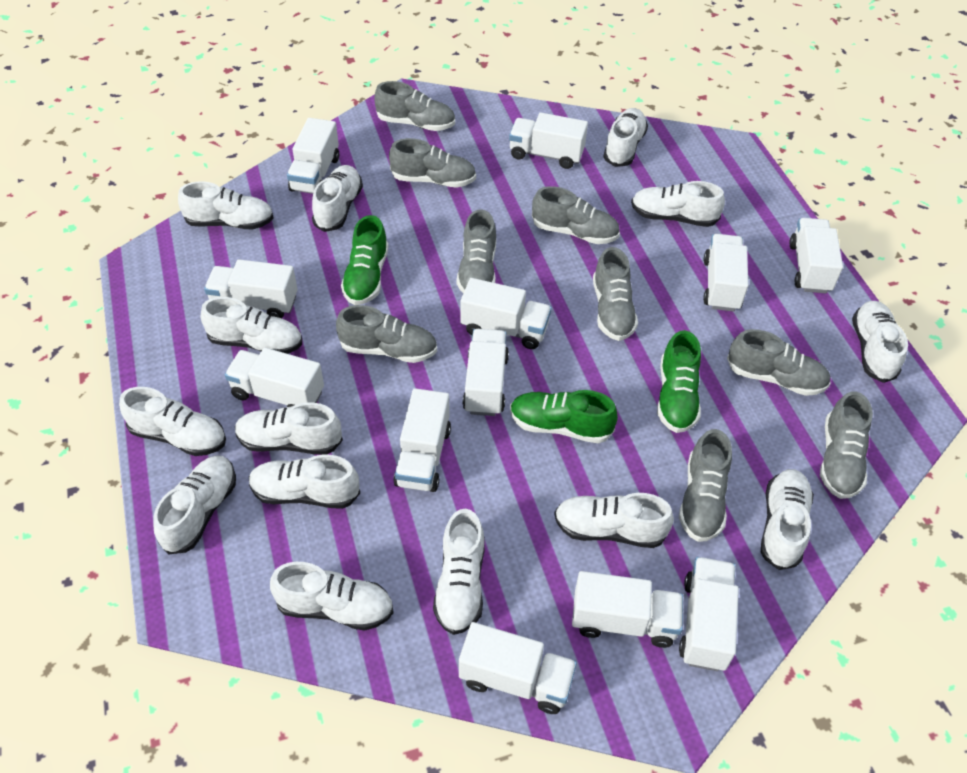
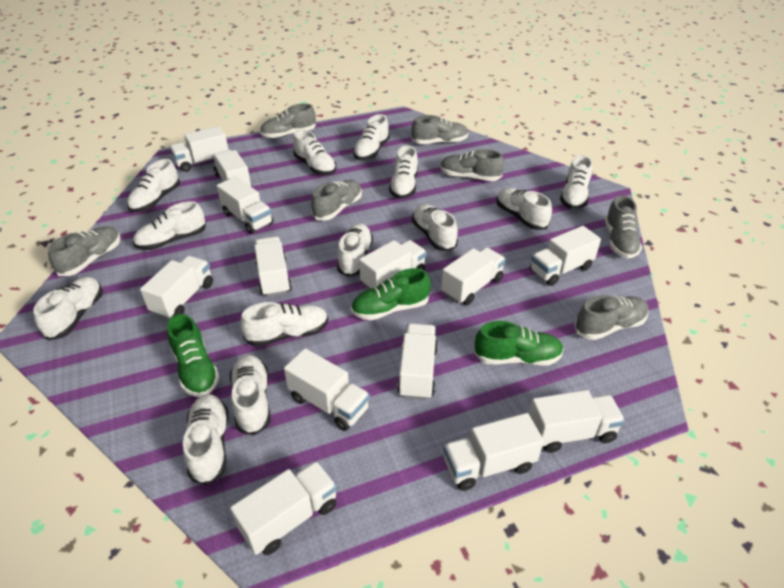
grey shoe: 9 -> 7
white shoe: 14 -> 13
white truck: 12 -> 13

